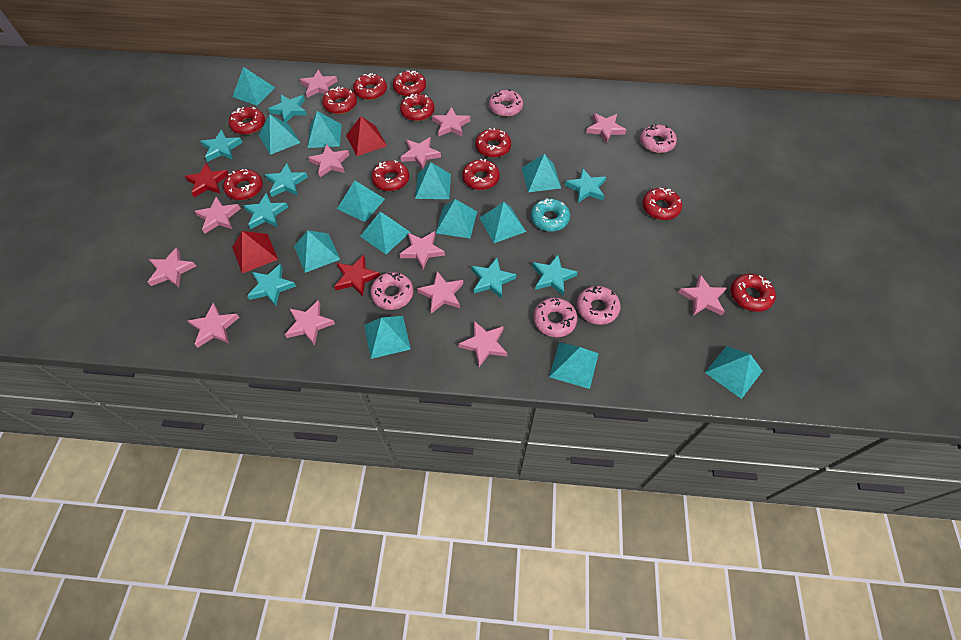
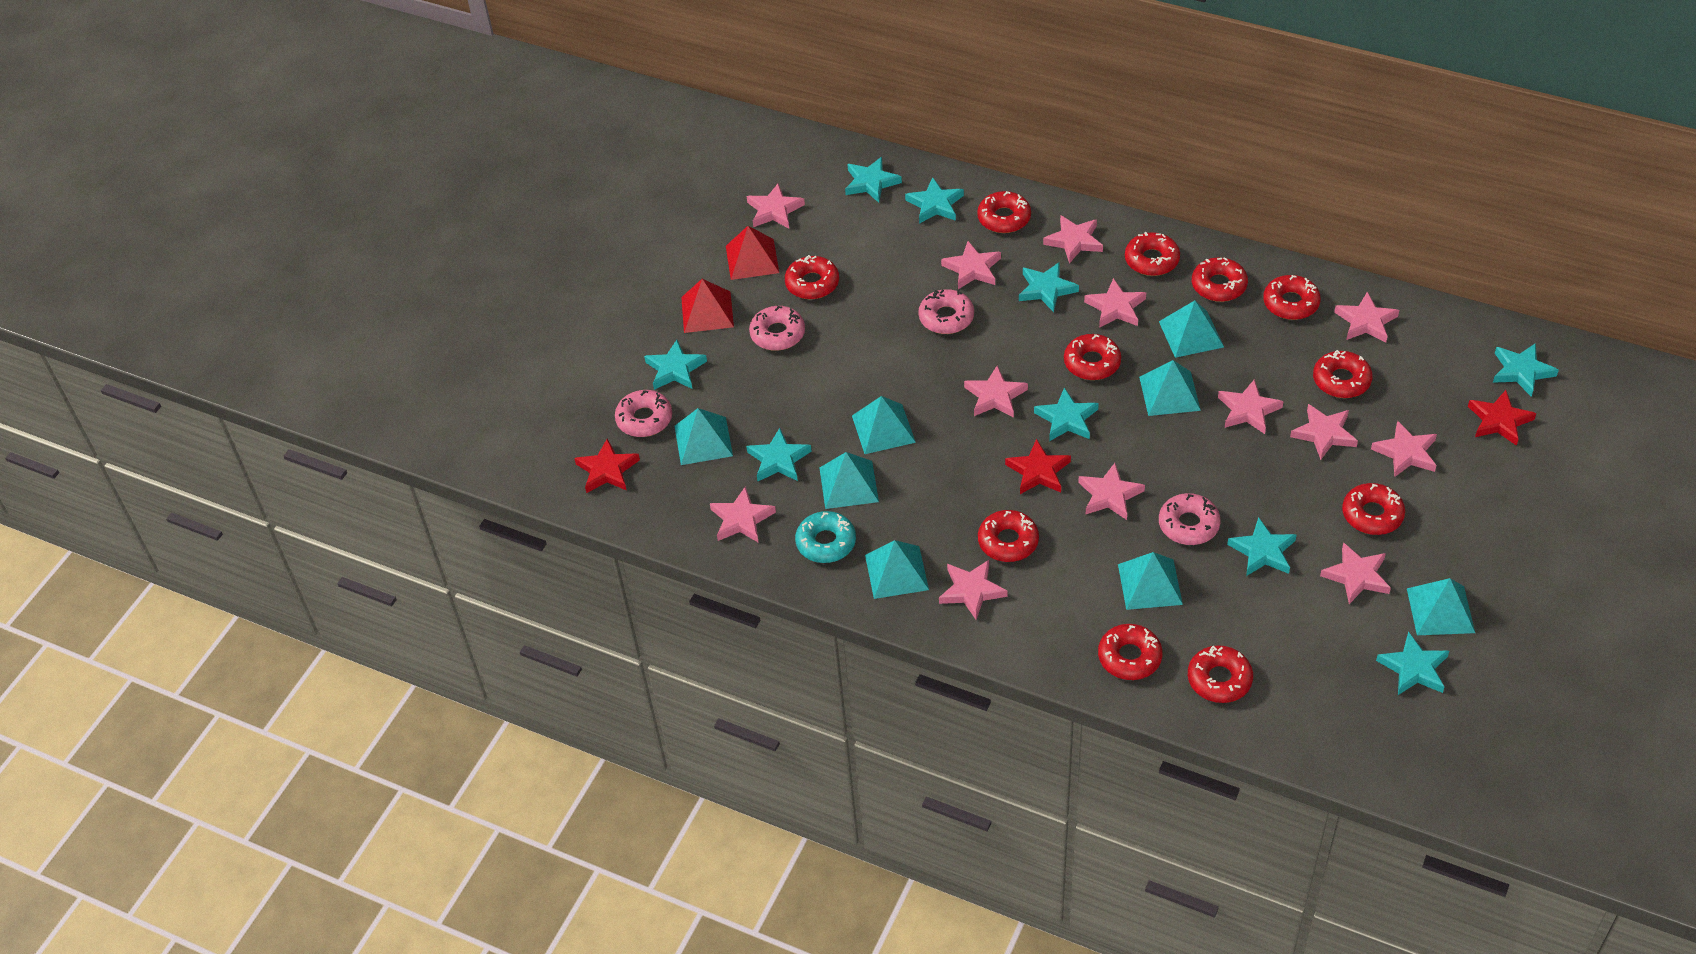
pink donut: 5 -> 4
red star: 2 -> 3
turquoise pyramid: 13 -> 8
turquoise star: 8 -> 9

